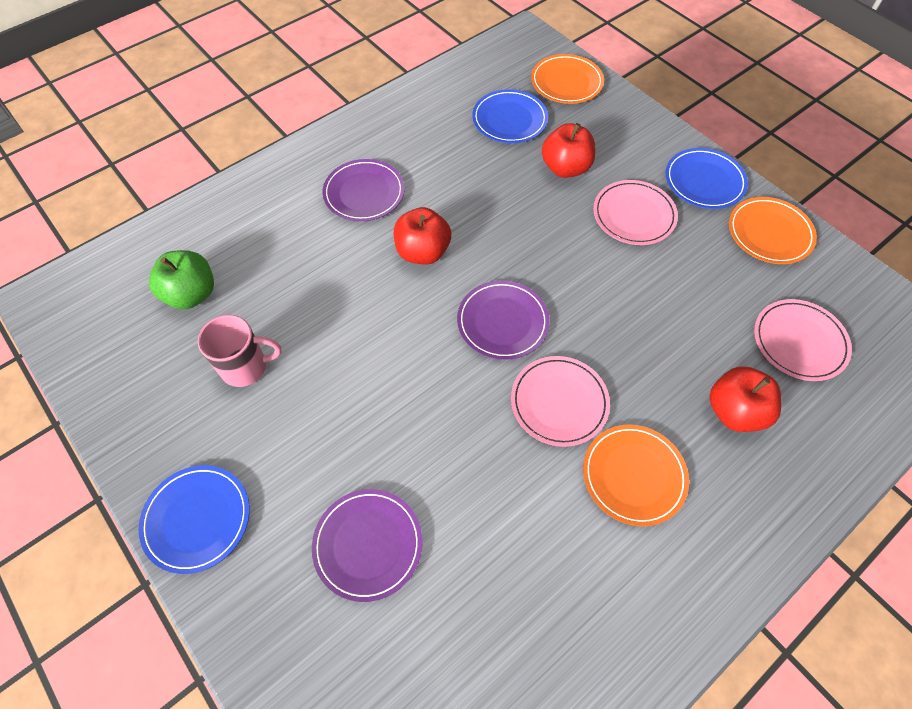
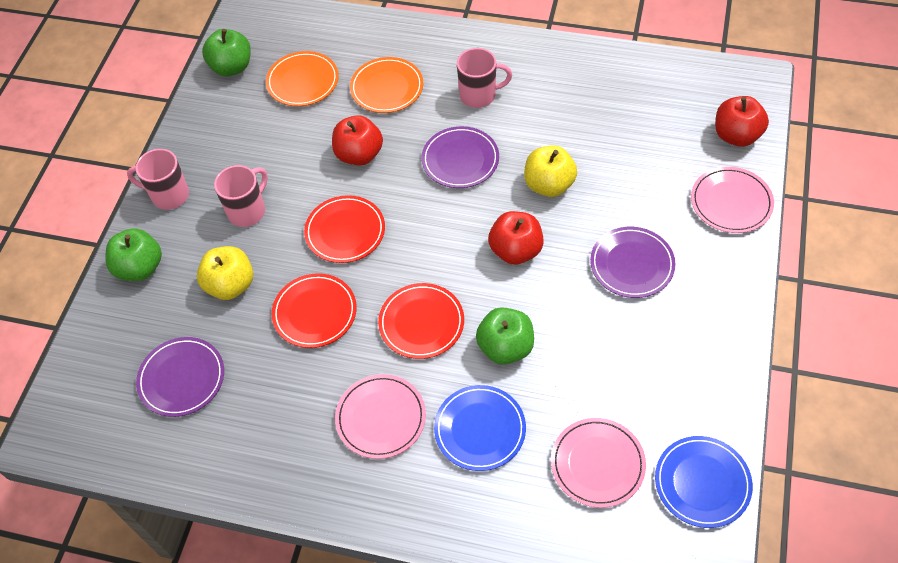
blue plate: 3 -> 2
green apple: 1 -> 3
orange plate: 3 -> 2
pink mug: 1 -> 3
red plate: 0 -> 3
yellow apple: 0 -> 2

